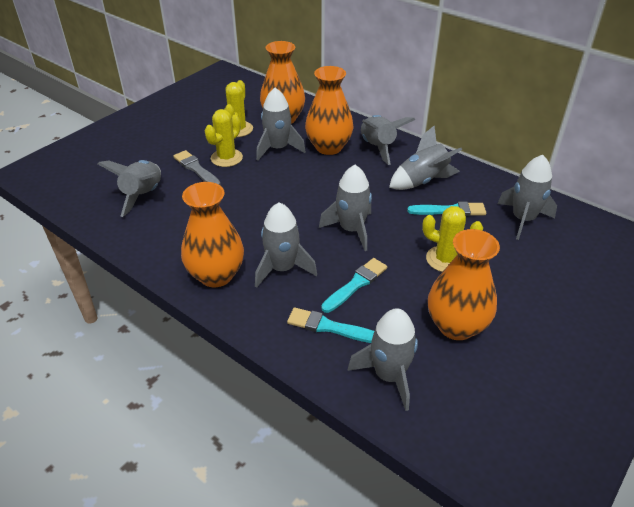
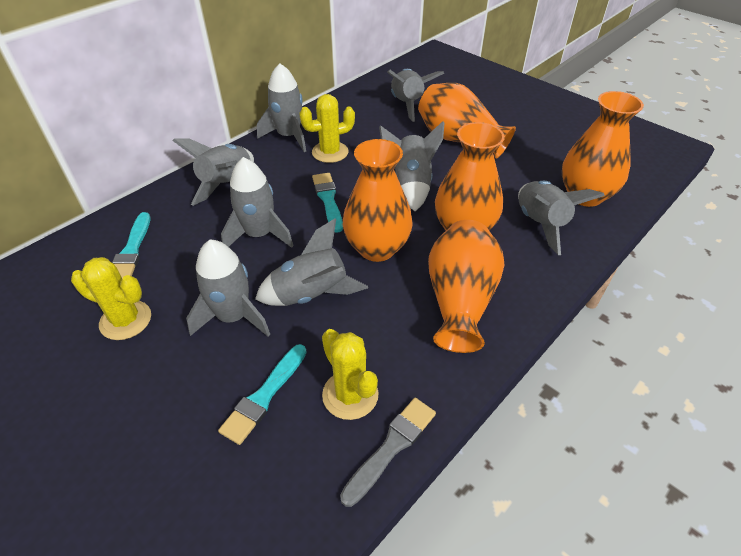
orange vase: 4 -> 5

